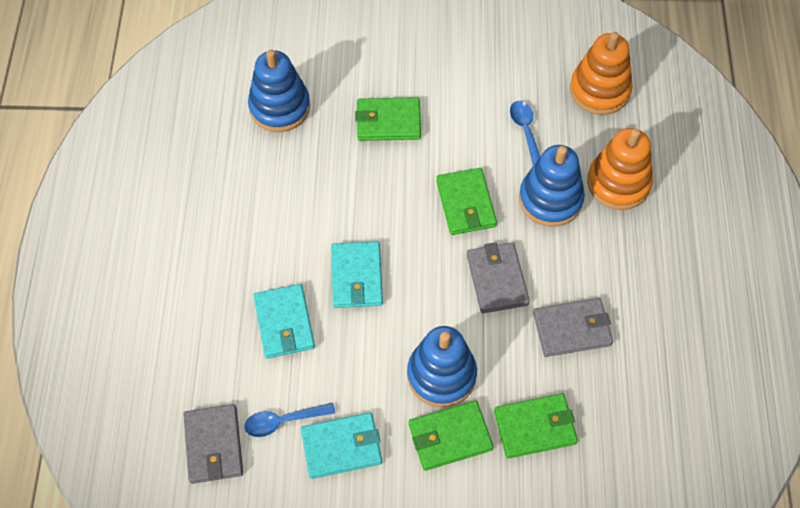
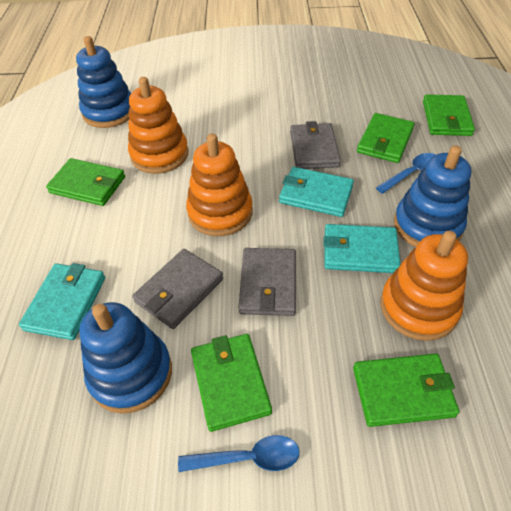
green wallet: 4 -> 5
orange stacking toy: 2 -> 3

